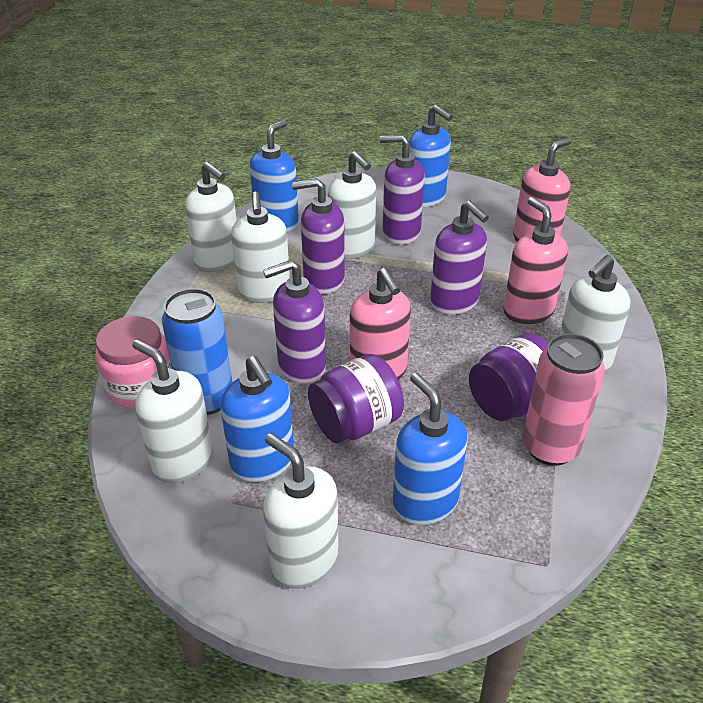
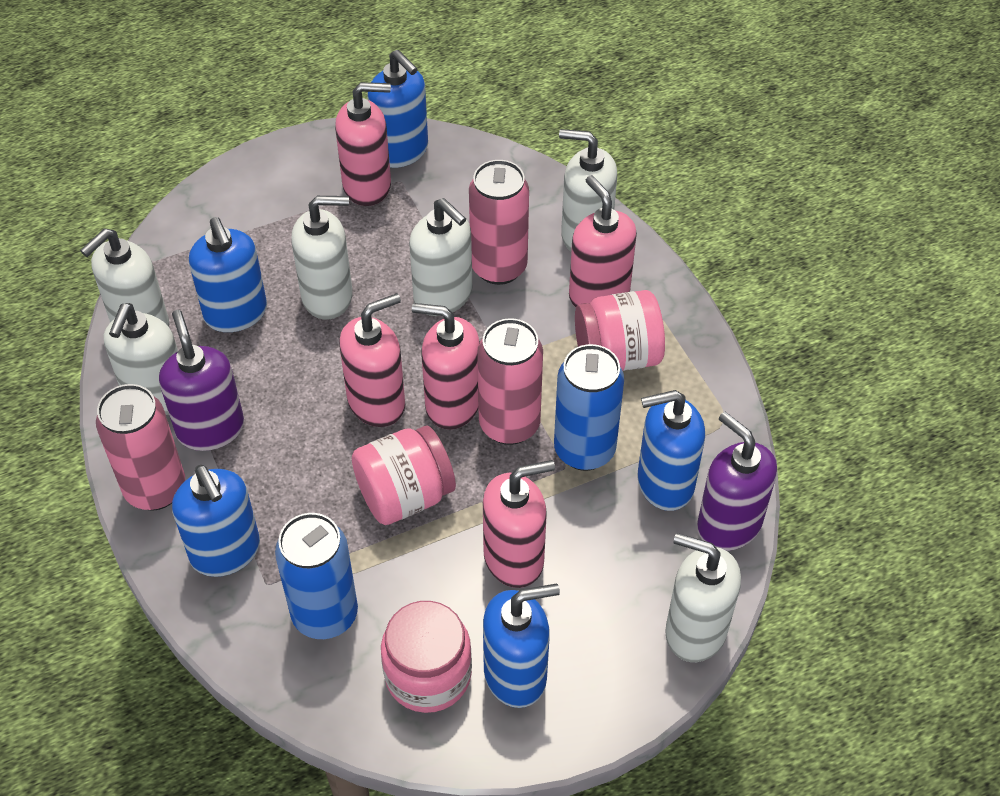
blue can: 1 -> 2
blue soap dispenser: 4 -> 5
pink can: 1 -> 3
pink jar: 1 -> 3
pink soap dispenser: 3 -> 5
purple jar: 2 -> 0
purple soap dispenser: 4 -> 2

